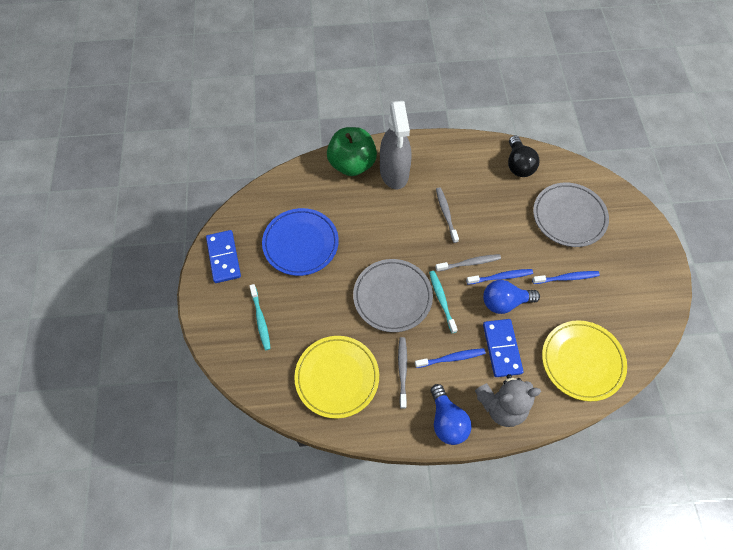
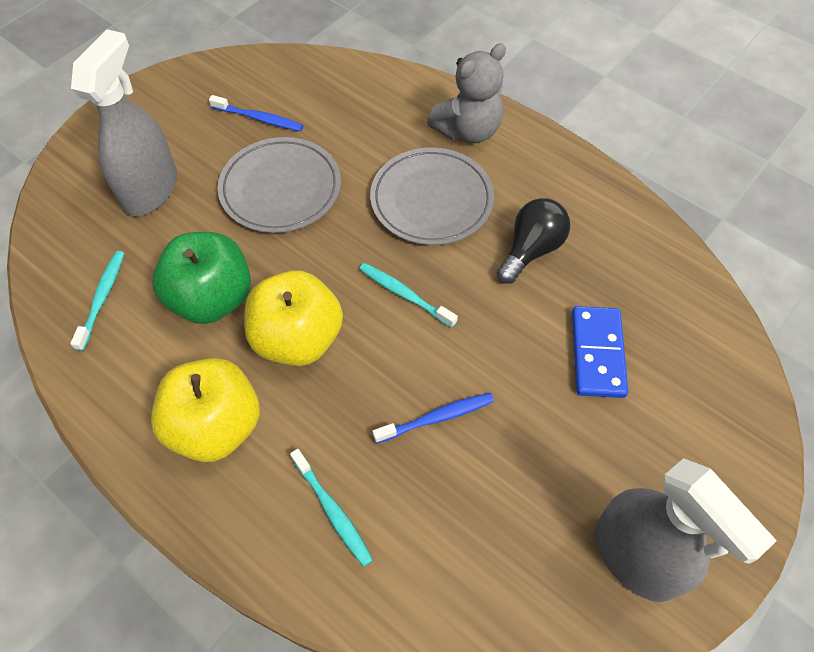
blue domino: 2 -> 1
blue light bulb: 2 -> 0
blue plate: 1 -> 0
blue toothbrush: 3 -> 2
grey spray bottle: 1 -> 2
grey toothbrush: 3 -> 0
turquoise toothbrush: 2 -> 3
yellow apple: 0 -> 2
yellow plate: 2 -> 0

